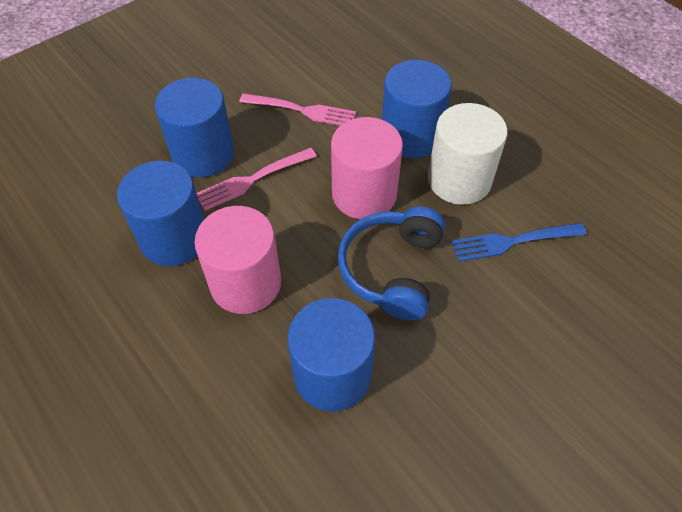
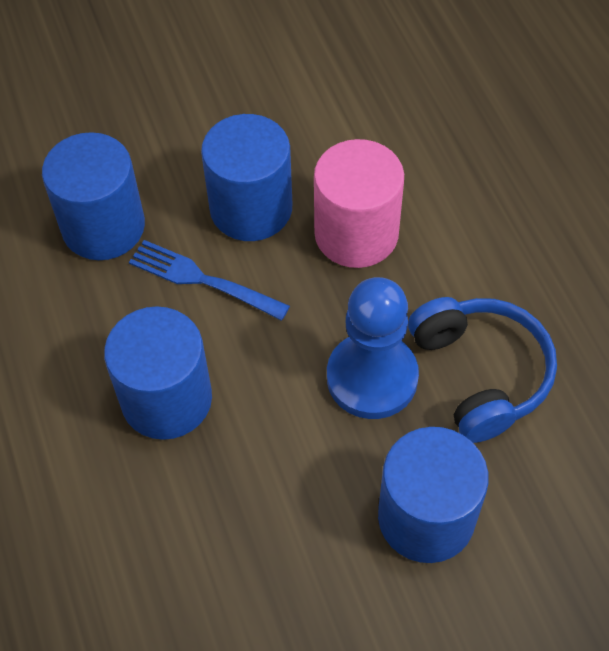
blue pawn: 0 -> 1
pink cylinder: 2 -> 1
pink fork: 2 -> 0
white cylinder: 1 -> 0

